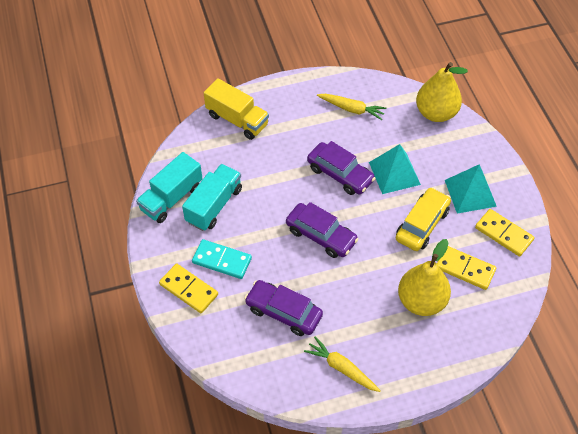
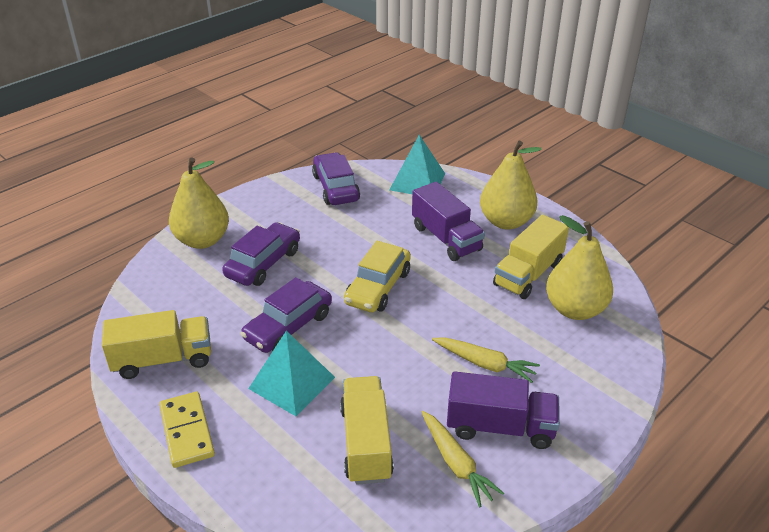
purple truck: 0 -> 2
turquoise domino: 1 -> 0
turquoise truck: 2 -> 0
yellow domino: 3 -> 1
yellow pear: 2 -> 3
yellow truck: 1 -> 3

